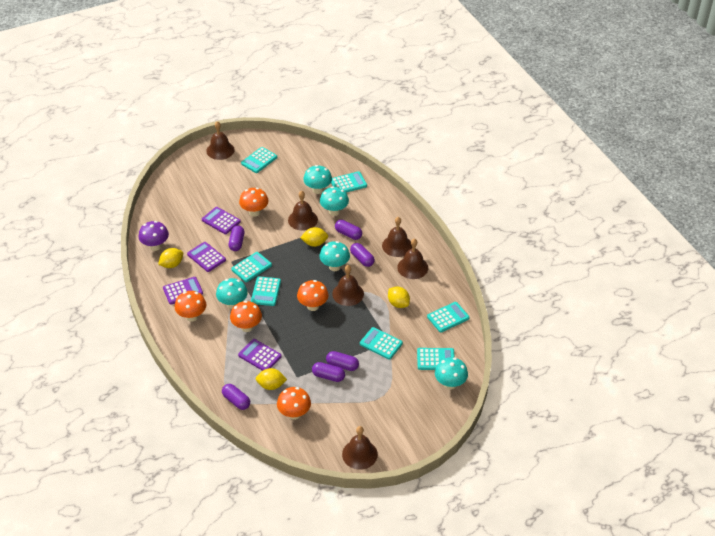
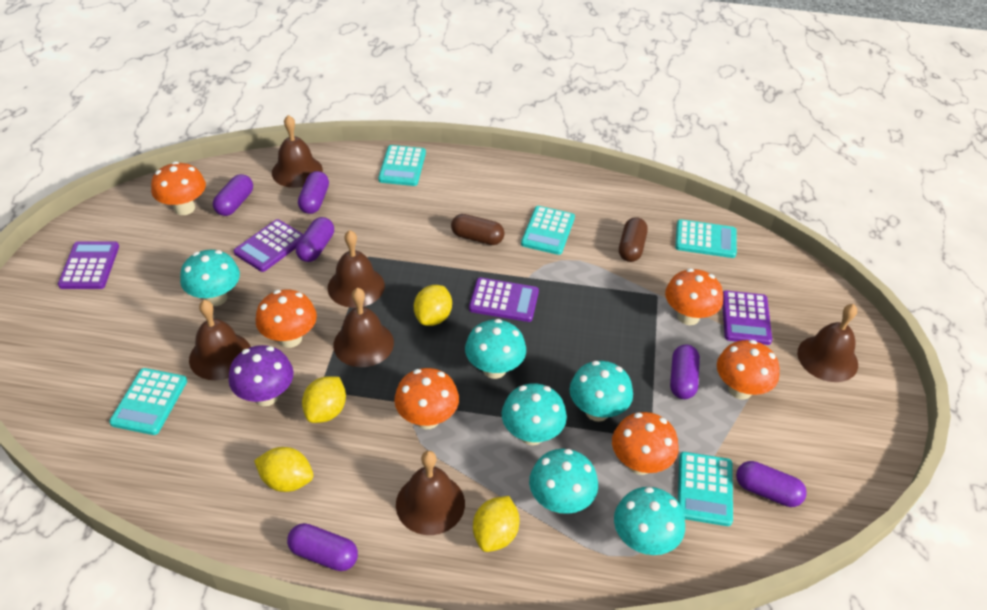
brown capsule: 0 -> 2
orange mushroom: 5 -> 6
turquoise calculator: 7 -> 5
turquoise mushroom: 5 -> 6

